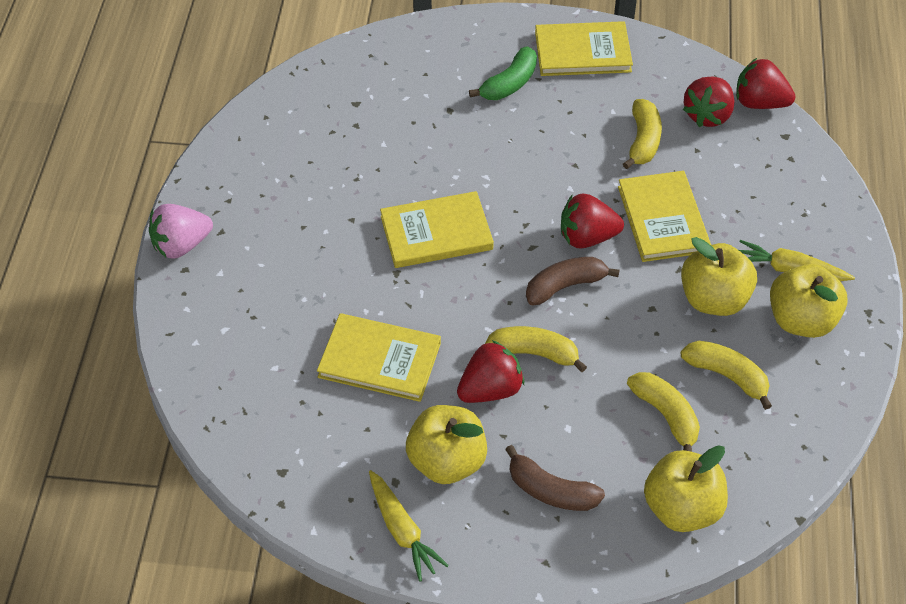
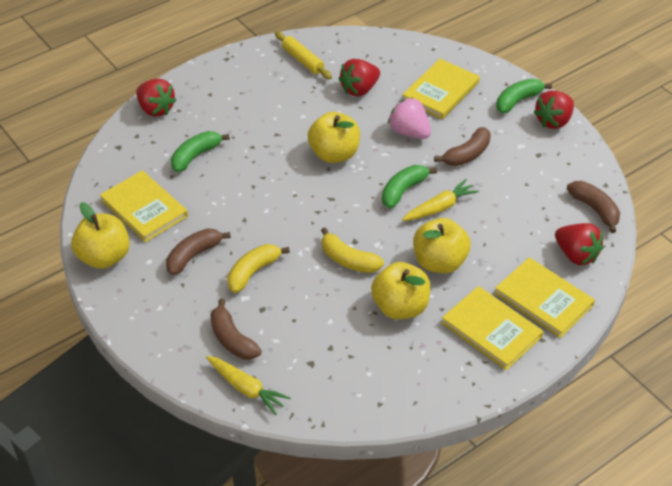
brown banana: 2 -> 4
green banana: 1 -> 3
yellow banana: 4 -> 2
yellow rolling pin: 0 -> 1

